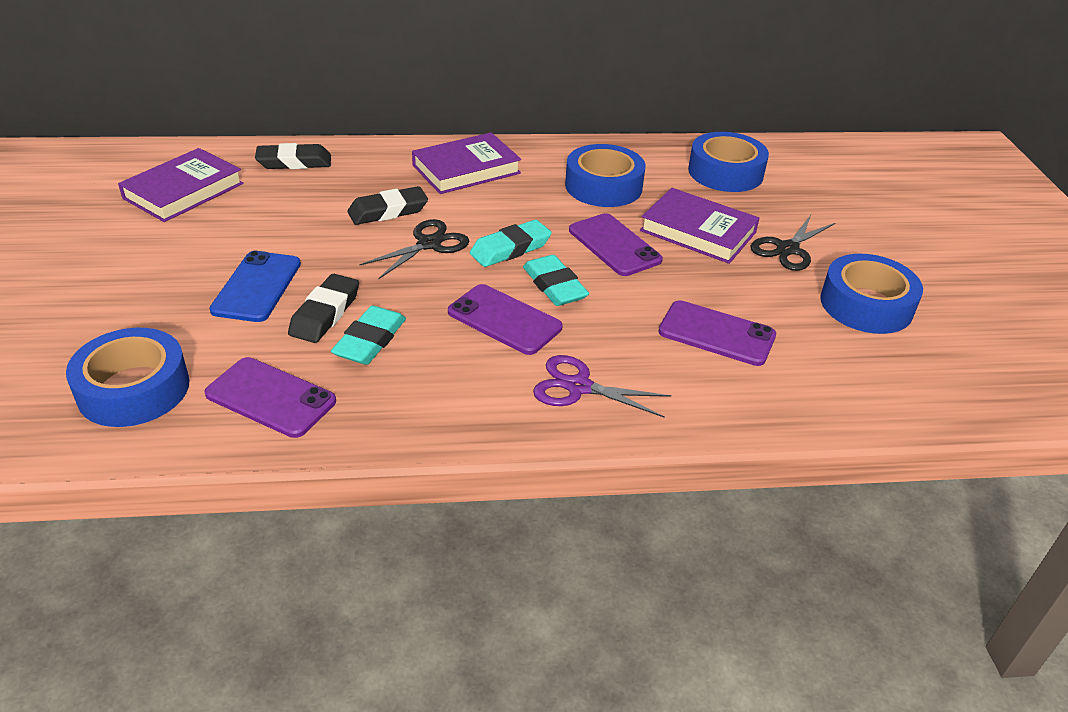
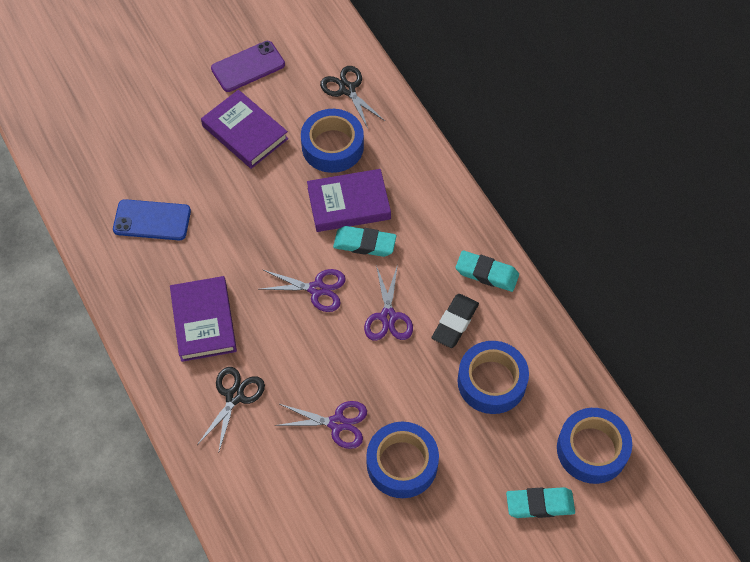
black eraser: 3 -> 1
purple phone: 4 -> 1
purple scissors: 1 -> 3

